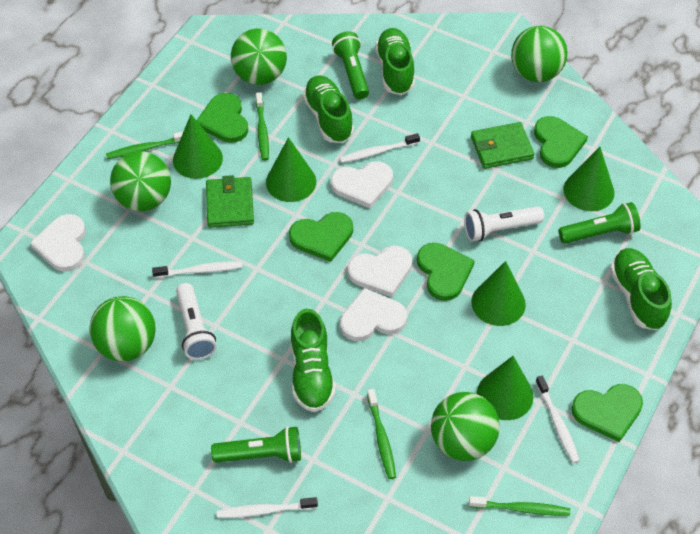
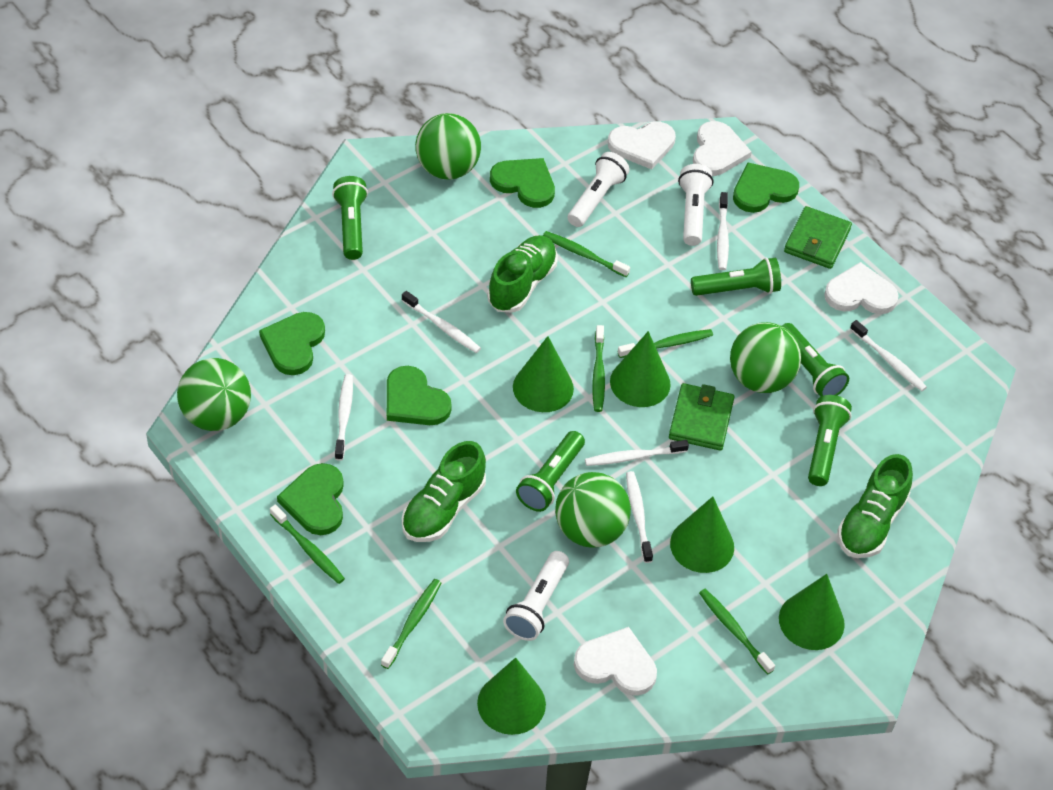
green ball: 5 -> 4
green flashlight: 3 -> 5
green shoe: 4 -> 3
green toothbrush: 4 -> 6
white flashlight: 2 -> 3
white toothbrush: 4 -> 6

